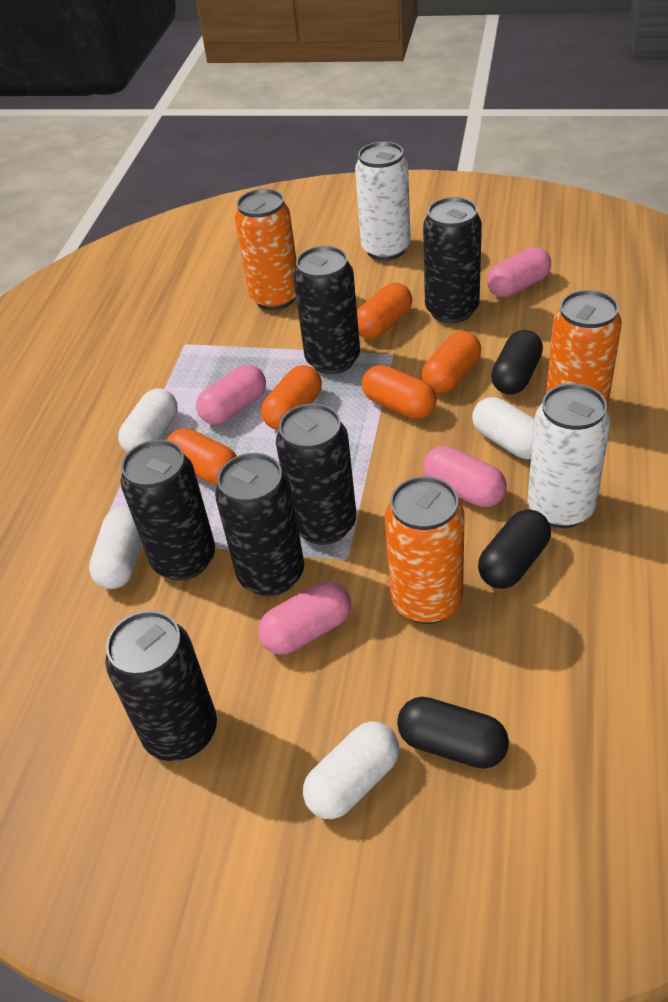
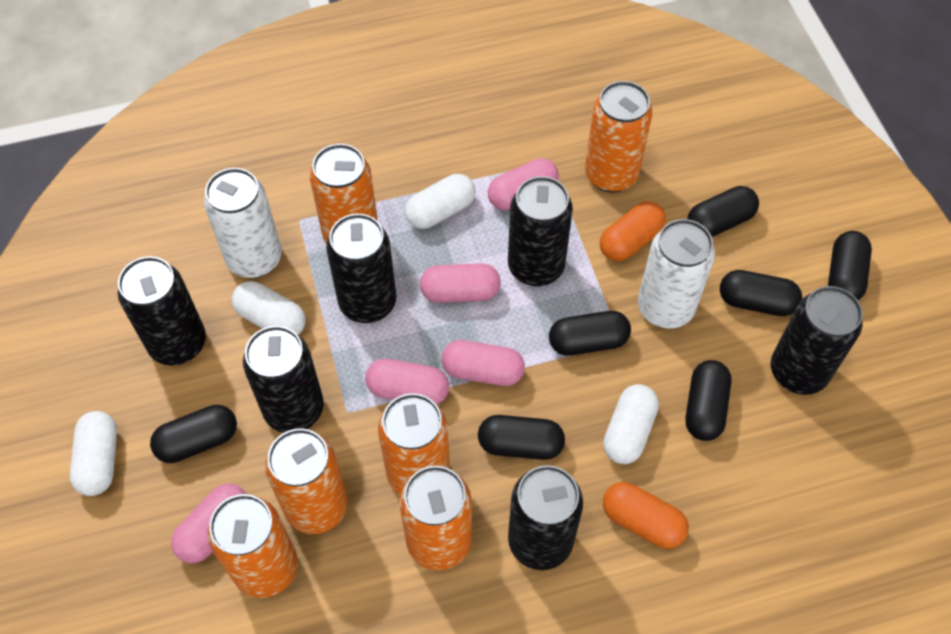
black capsule: 3 -> 7
orange can: 3 -> 6
orange capsule: 5 -> 2
pink capsule: 4 -> 5

